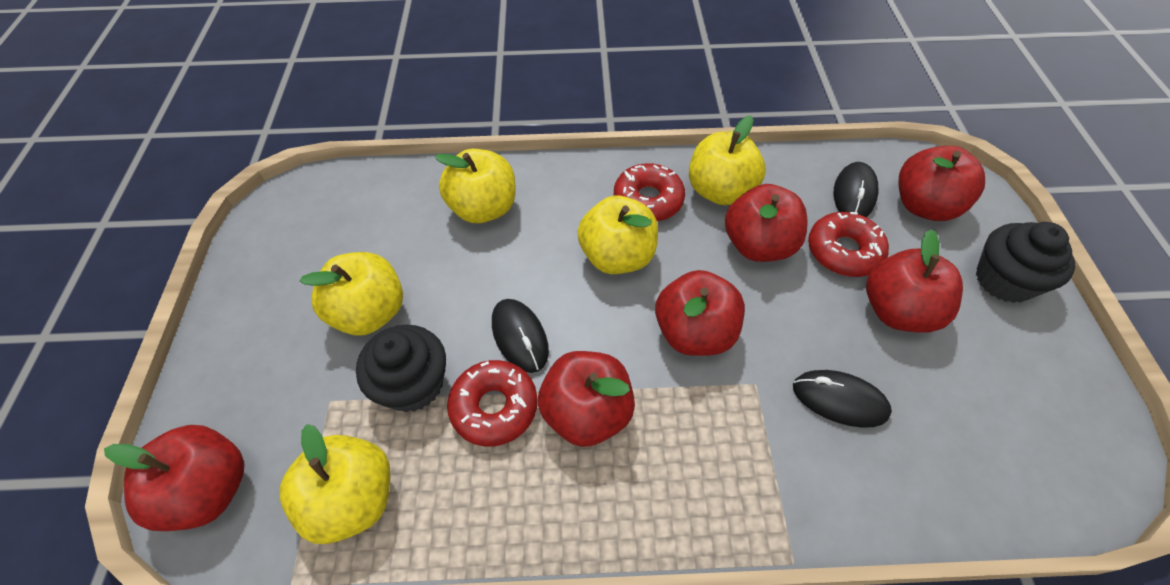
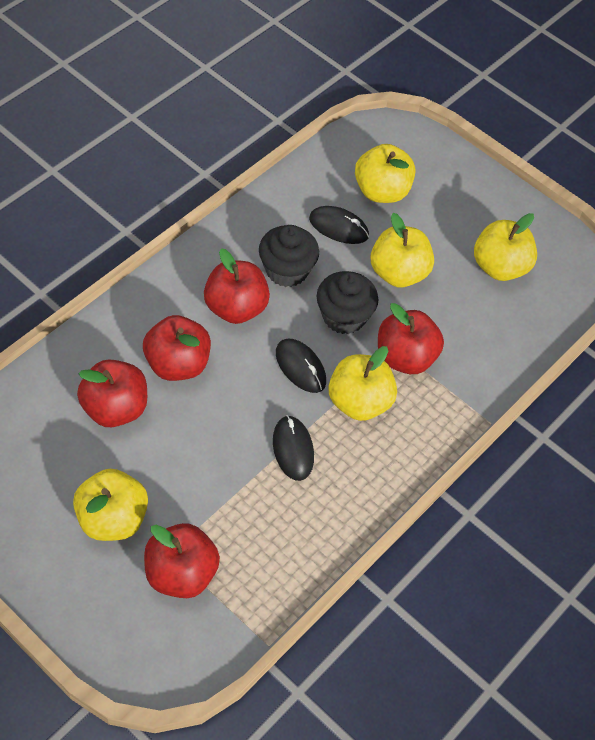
red apple: 6 -> 5
red donut: 3 -> 0

